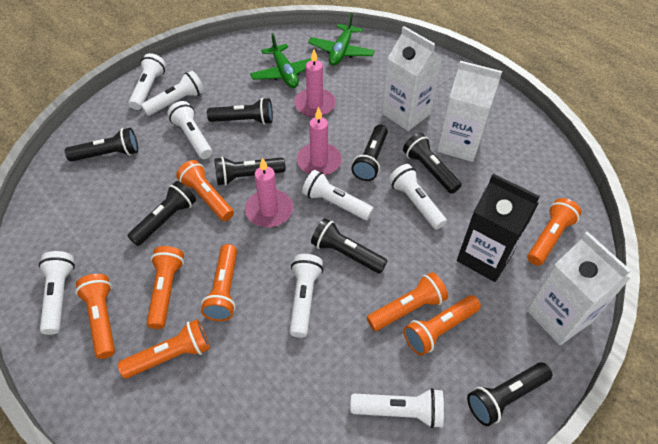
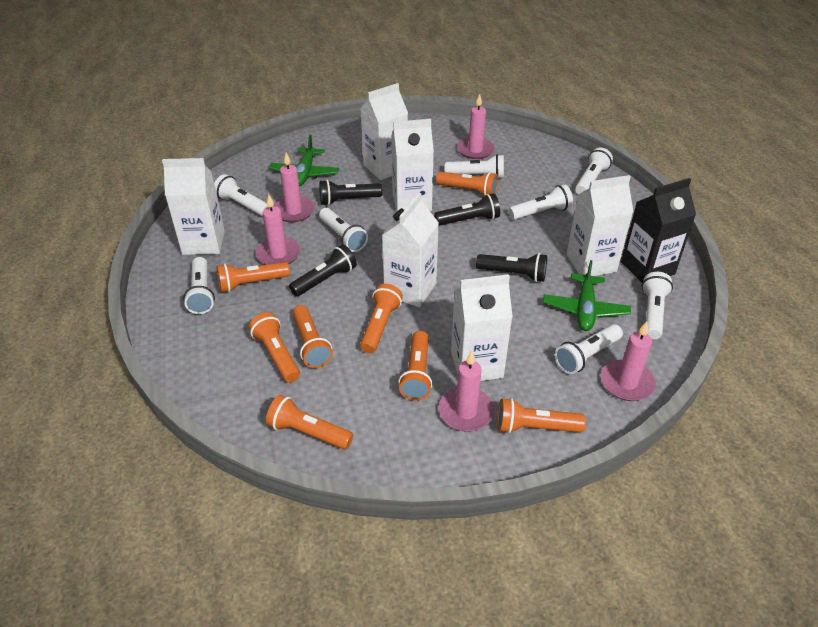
black flashlight: 8 -> 4
pink candle: 3 -> 5
white carton: 3 -> 6

